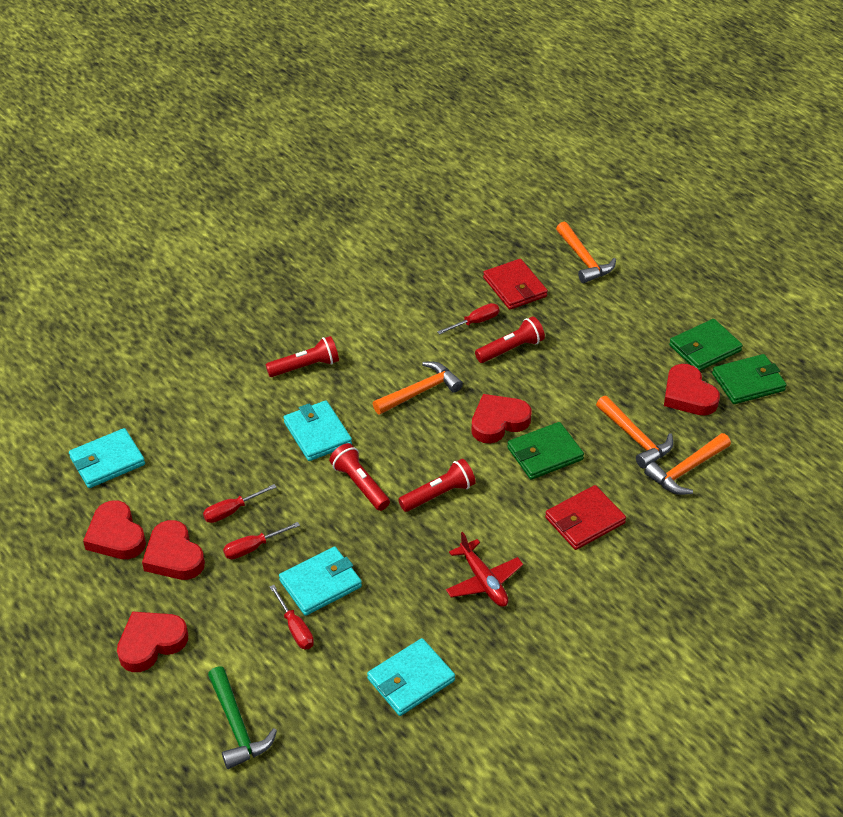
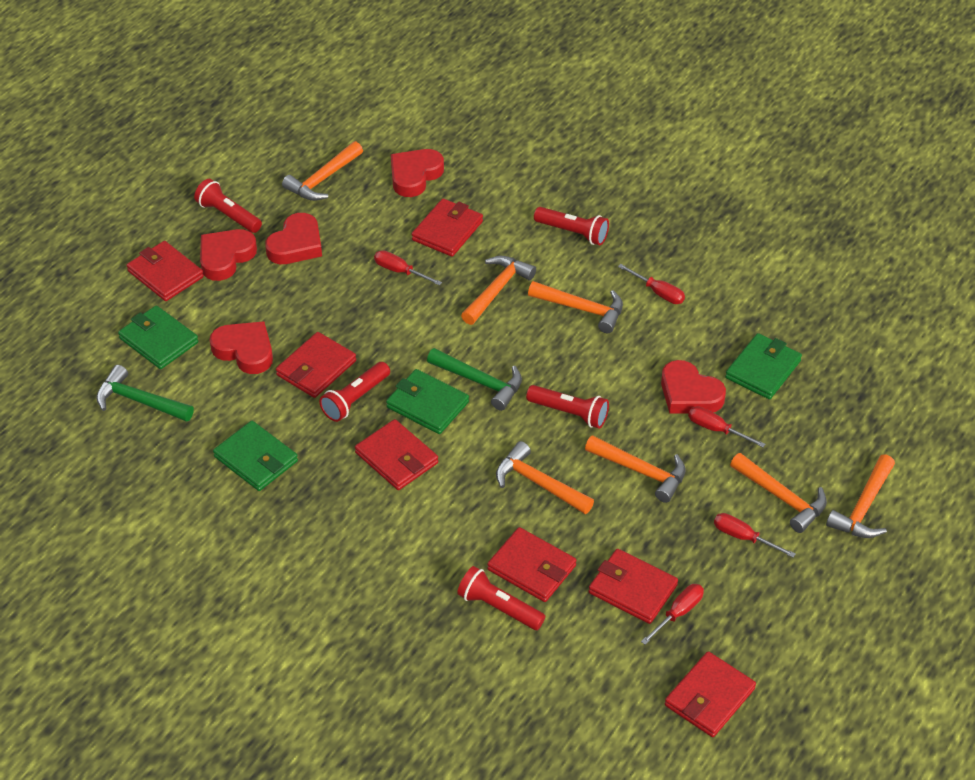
green hammer: 1 -> 2
green wallet: 3 -> 4
orange hammer: 4 -> 7
red flashlight: 4 -> 5
red plane: 1 -> 0
red screwdriver: 4 -> 5
red wallet: 2 -> 7
turquoise wallet: 4 -> 0

